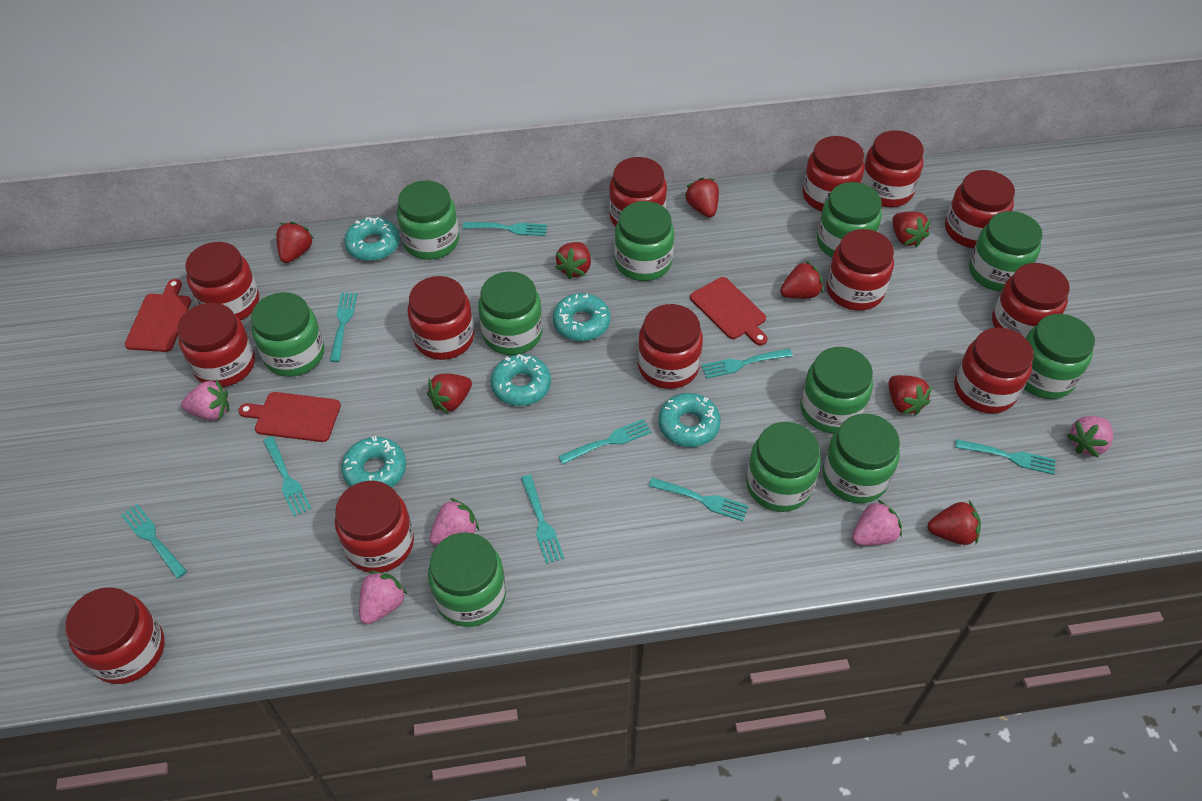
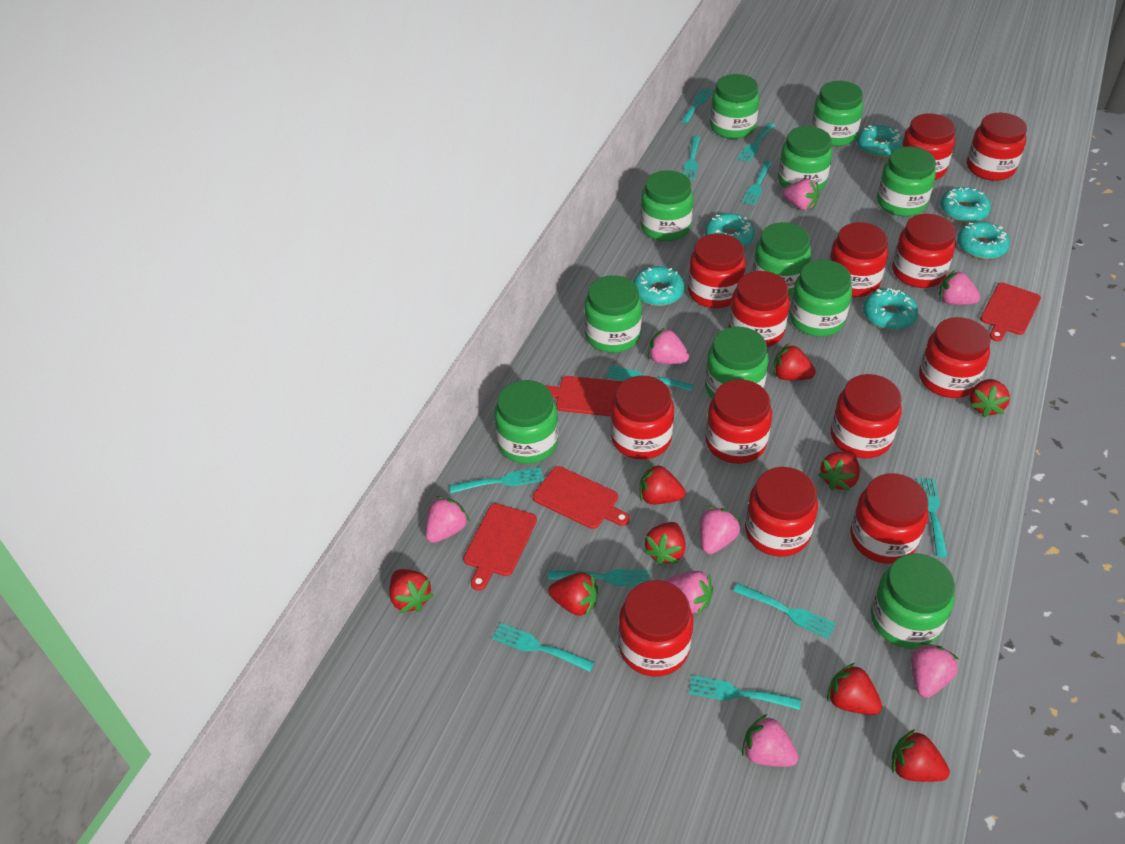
pink strawberry: 5 -> 8
red cutting board: 3 -> 4
red strawberry: 8 -> 9
turquoise donut: 5 -> 6
turquoise fork: 9 -> 11

